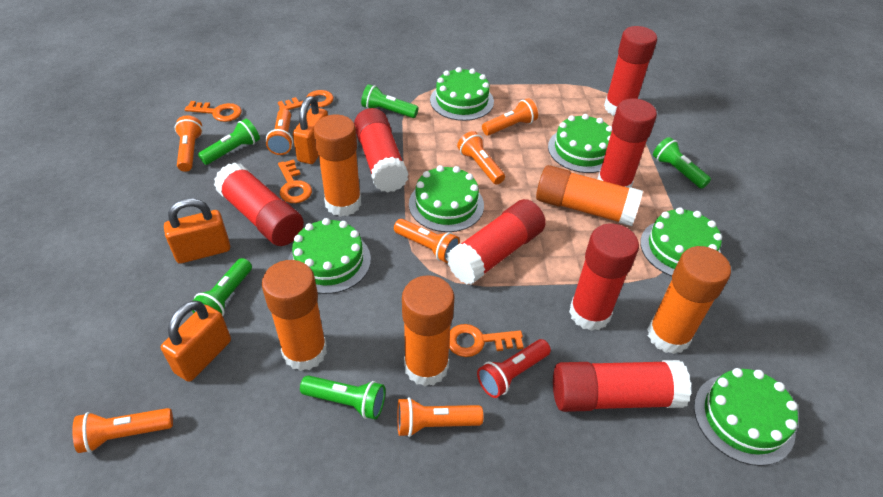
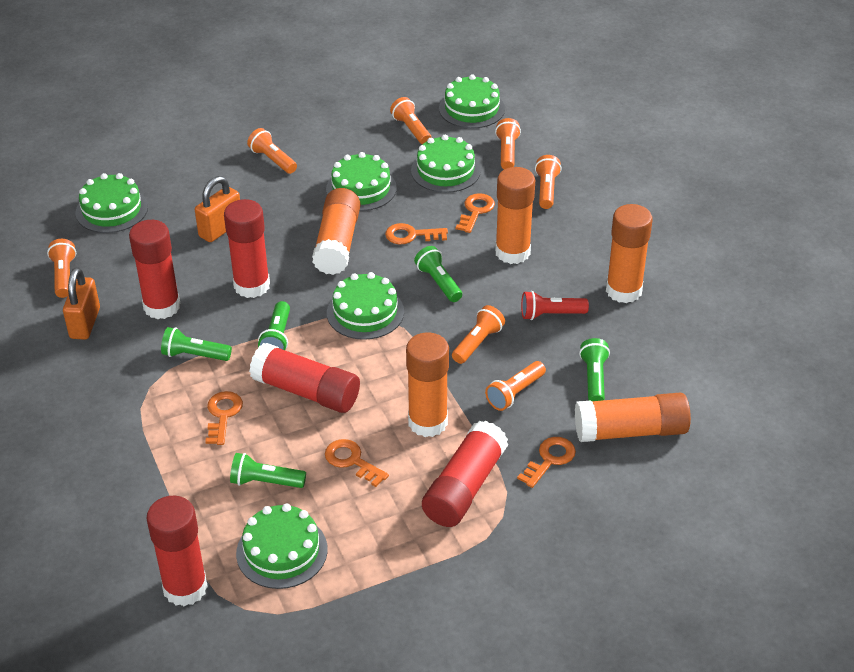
orange key: 4 -> 5
orange padlock: 3 -> 2
red glue stick: 7 -> 5

